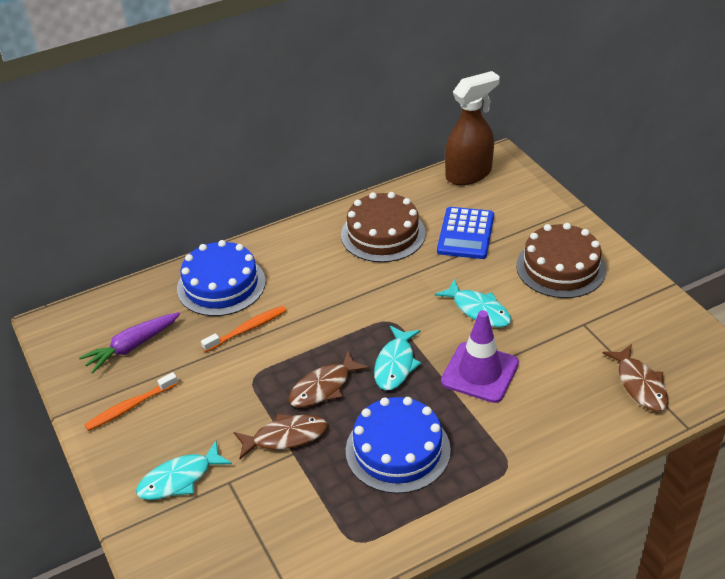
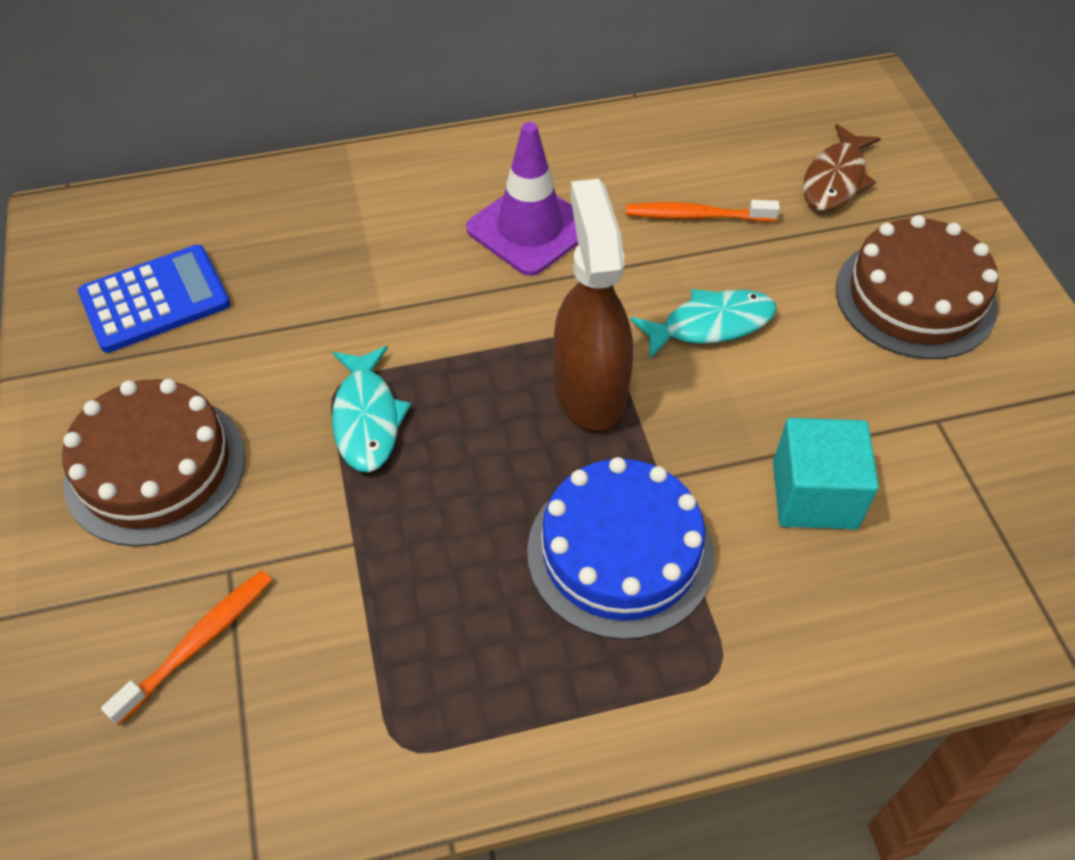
blue cake: 2 -> 1
brown fish: 3 -> 1
purple carrot: 1 -> 0
turquoise cube: 0 -> 1
turquoise fish: 3 -> 2

